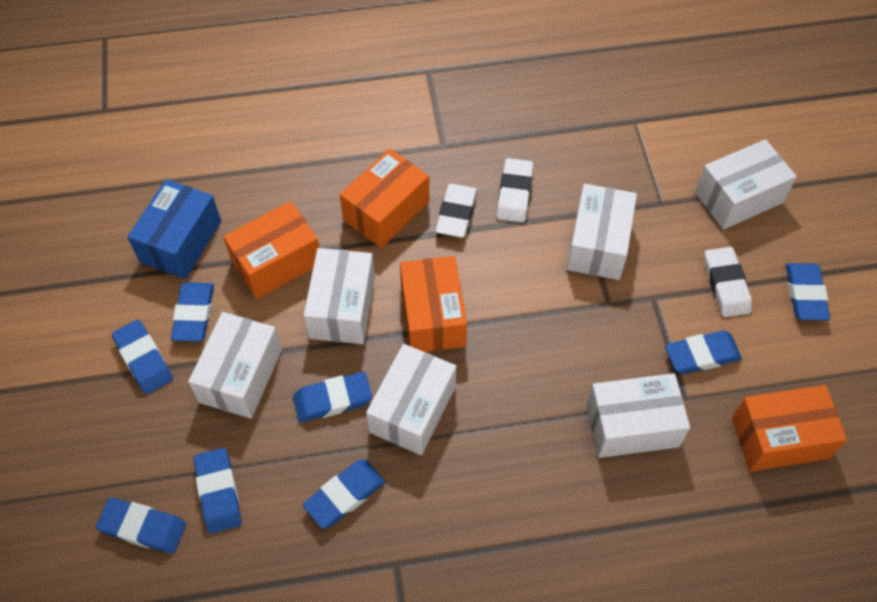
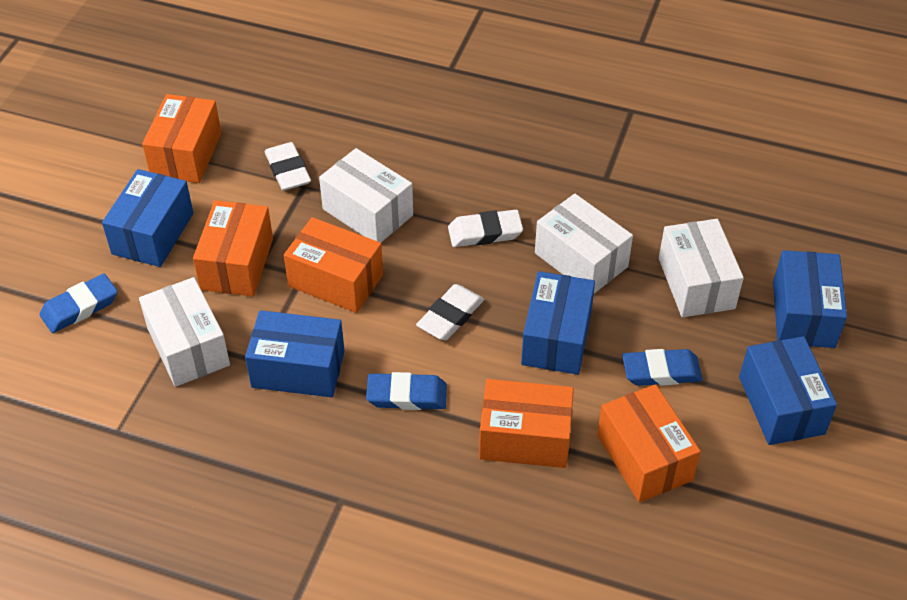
blue box: 1 -> 5
blue eraser: 8 -> 3
orange box: 4 -> 5
white box: 6 -> 4

